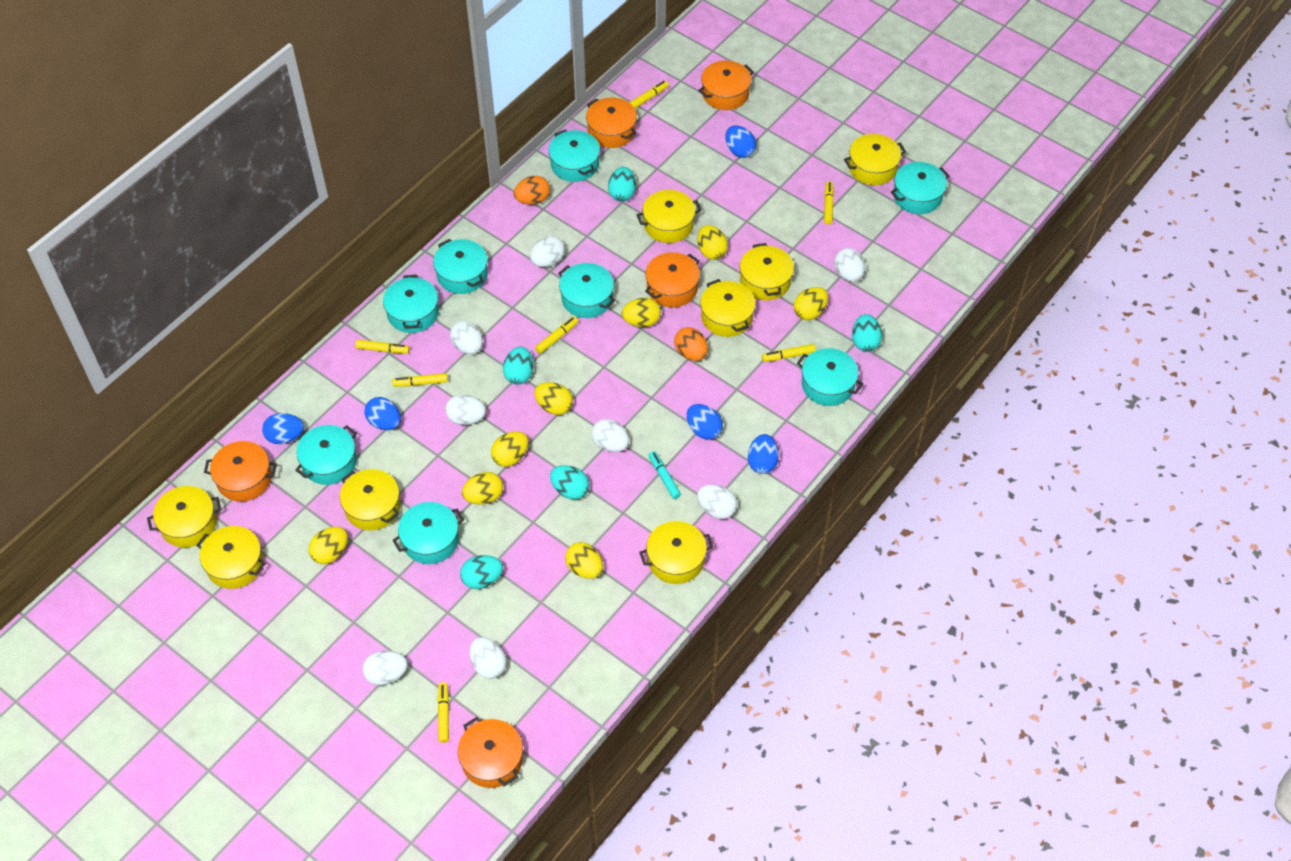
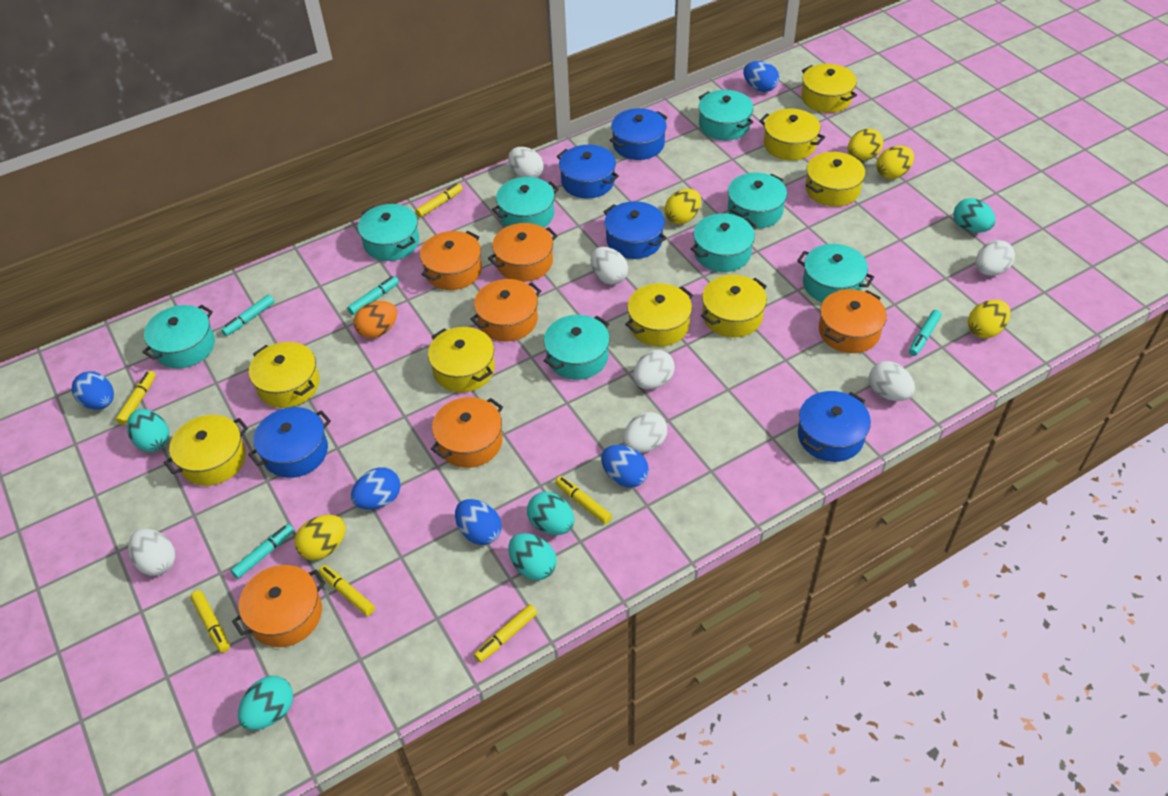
blue pot: 0 -> 5
orange egg: 2 -> 1
orange pot: 5 -> 6
turquoise marker: 1 -> 4
white egg: 8 -> 7
yellow egg: 8 -> 5
yellow marker: 7 -> 6

